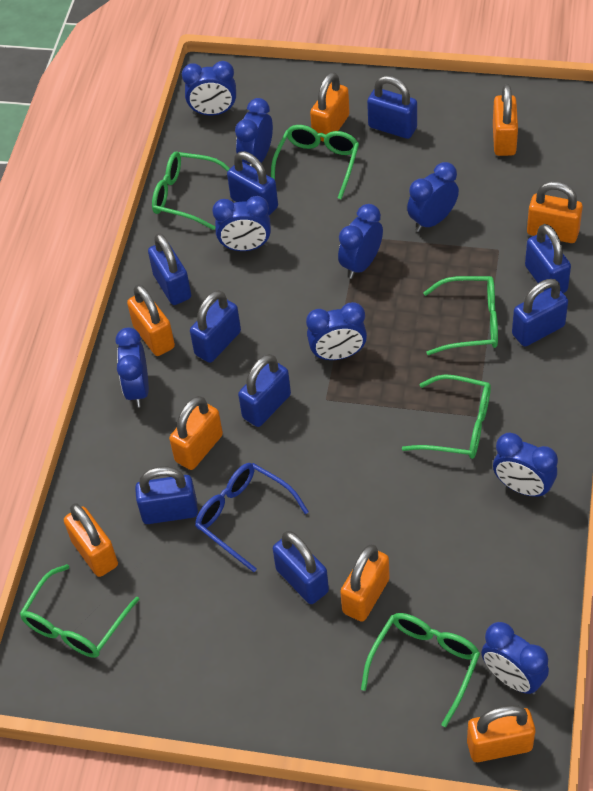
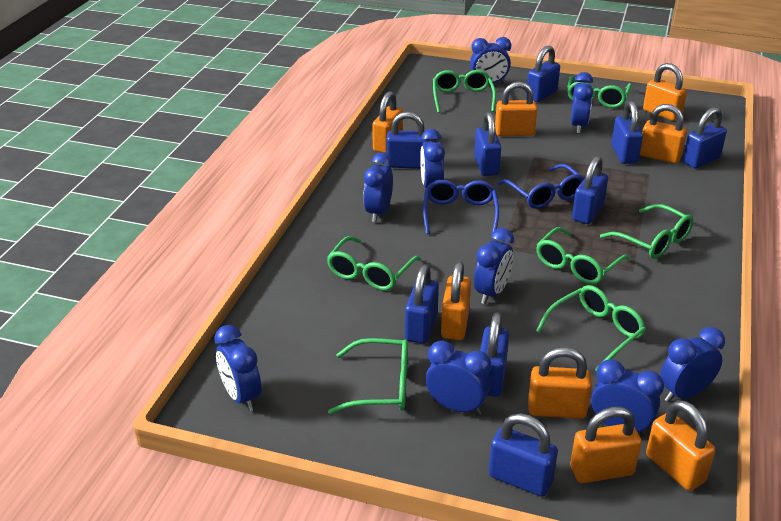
blue glasses: 1 -> 2
green glasses: 6 -> 7

